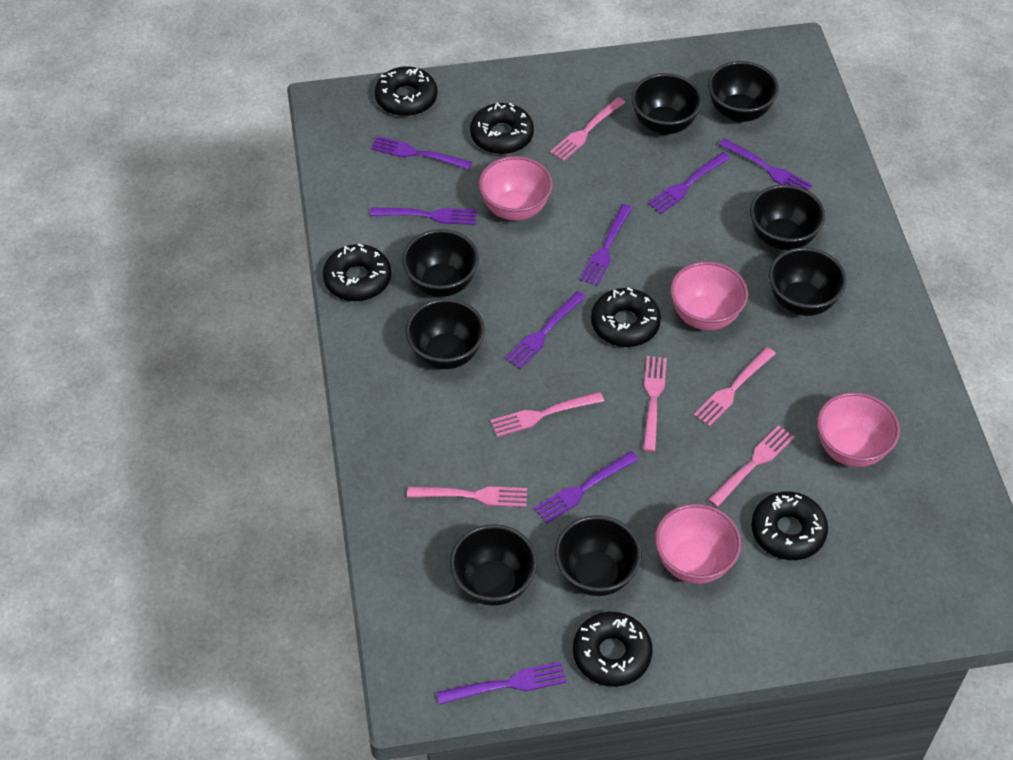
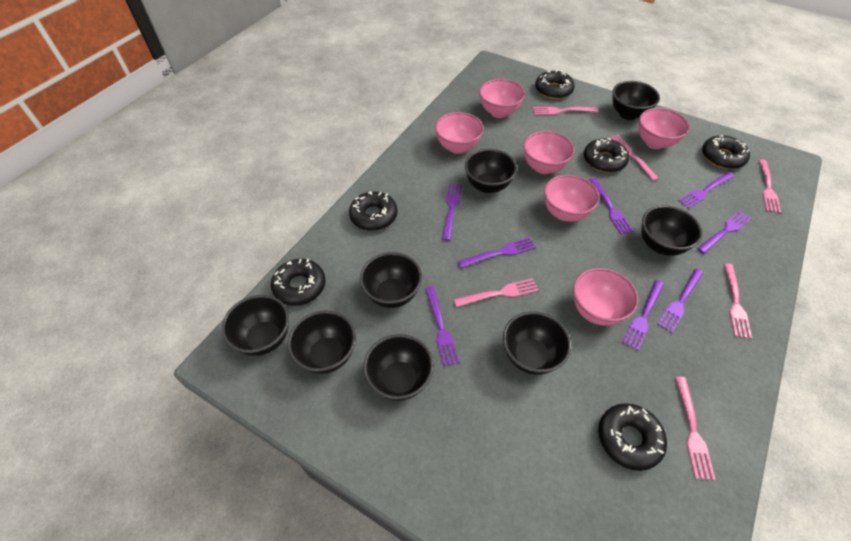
pink bowl: 4 -> 6

